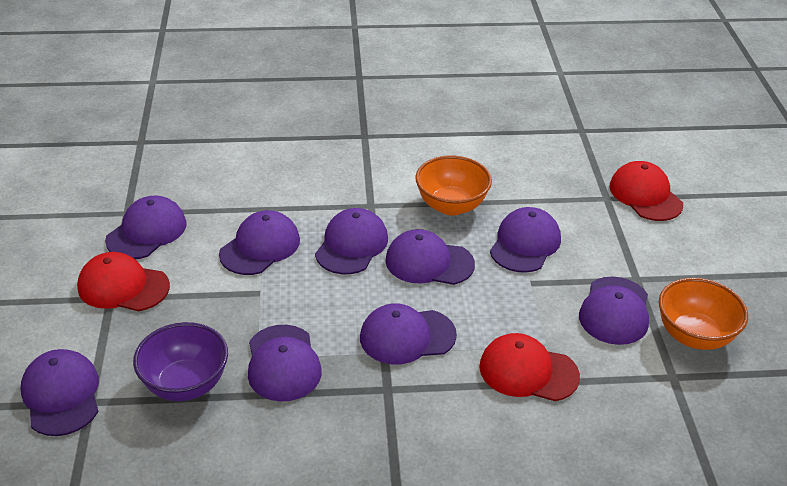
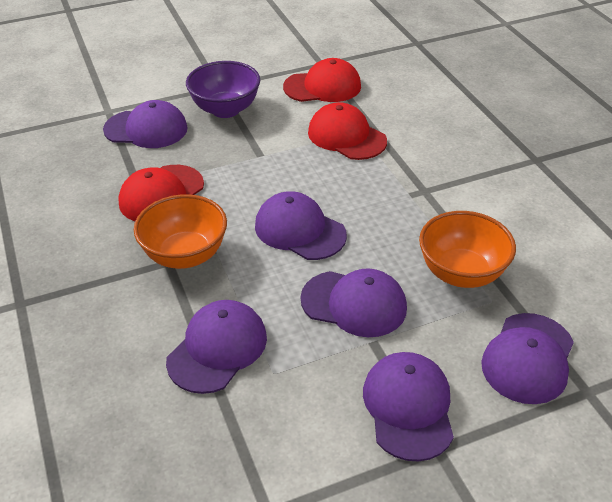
purple cap: 9 -> 6

